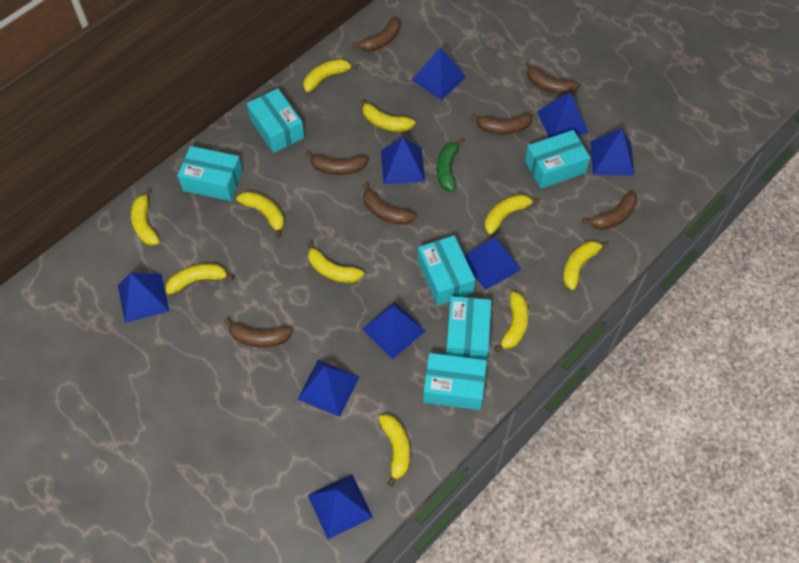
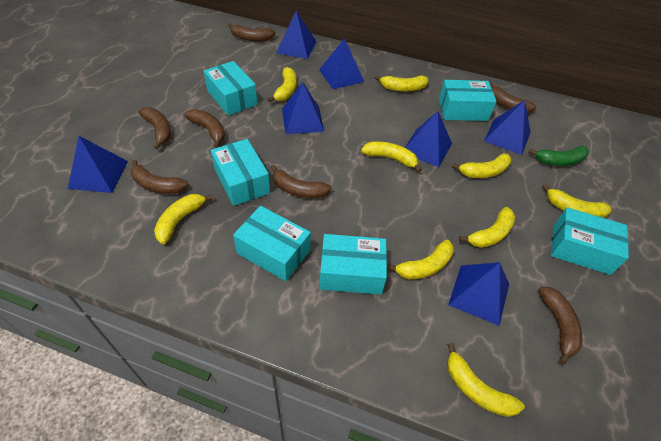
blue pyramid: 9 -> 7
yellow banana: 10 -> 9

